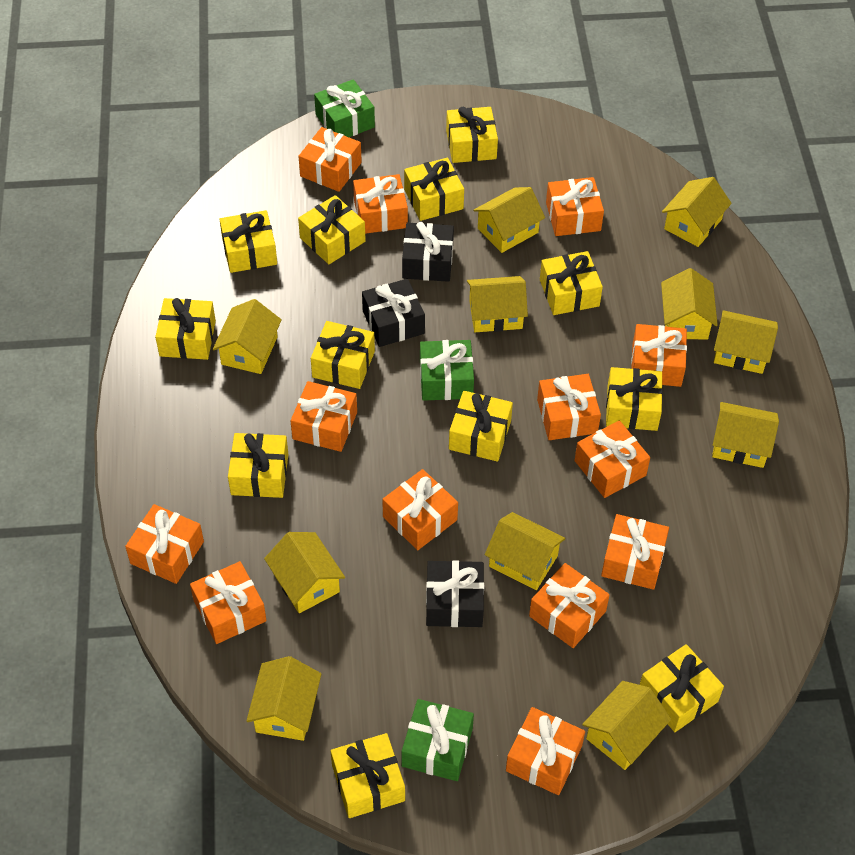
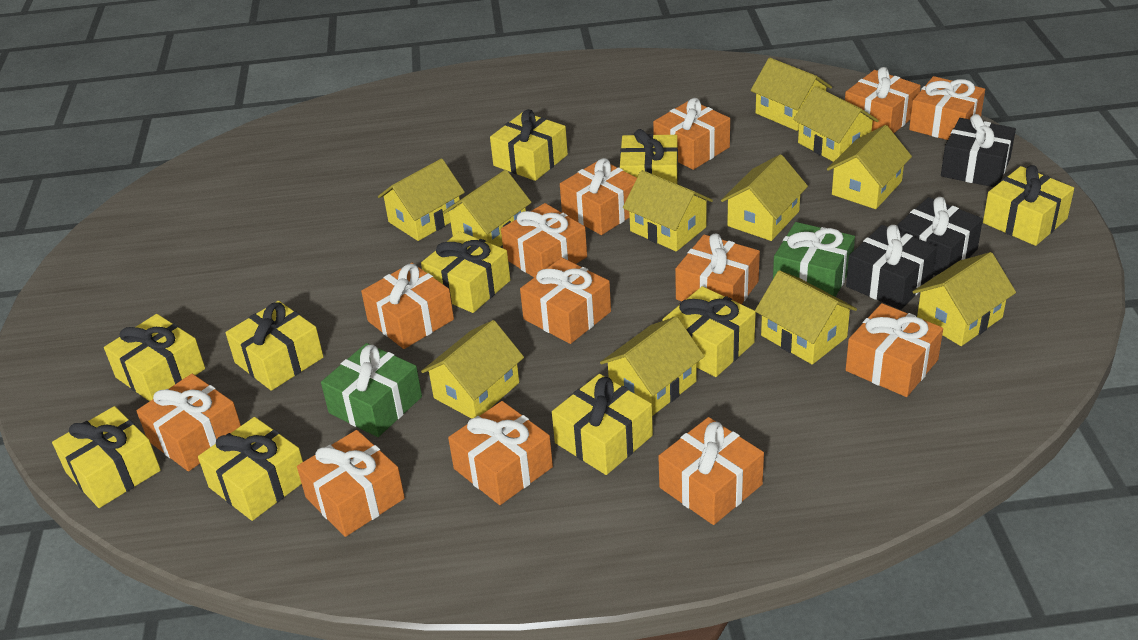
green gift: 3 -> 2
yellow gift: 12 -> 10

